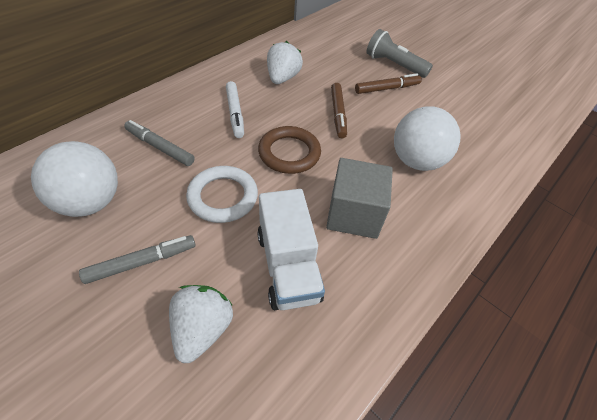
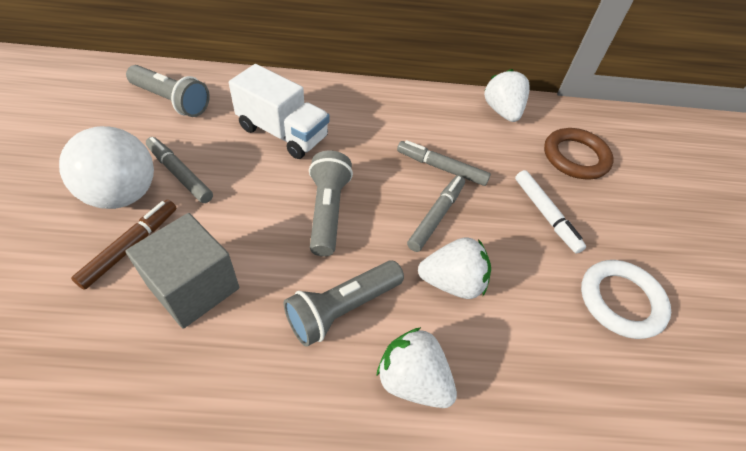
brown marker: 2 -> 1
grey flashlight: 1 -> 3
grey marker: 2 -> 3
white ball: 2 -> 1
white strawberry: 2 -> 3

